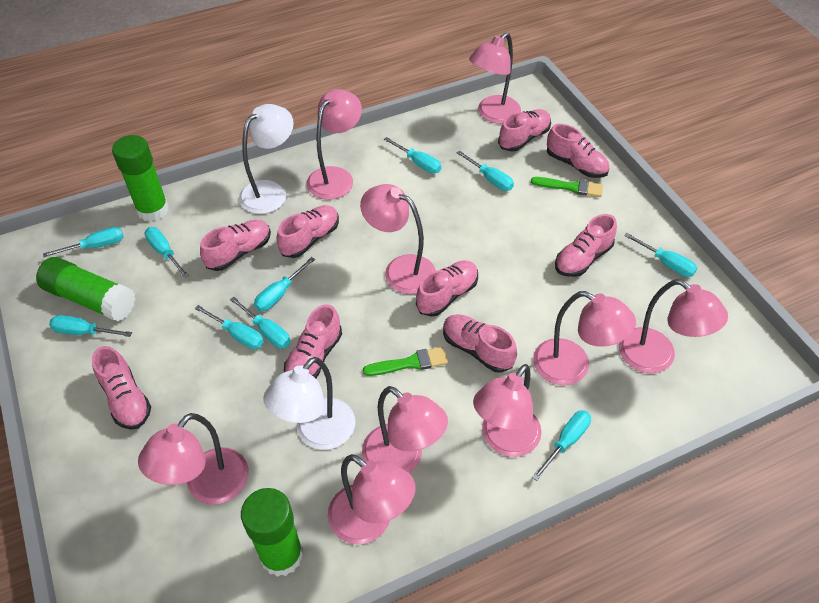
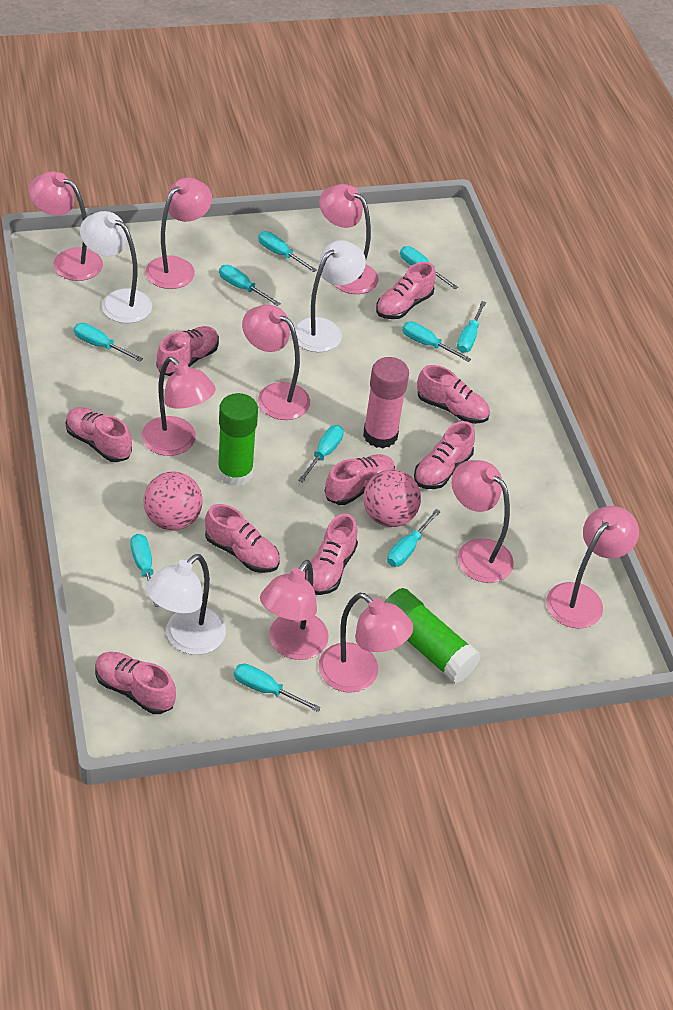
green brush: 2 -> 0
green glue stick: 3 -> 2
pink ball: 0 -> 2
pink glue stick: 0 -> 1
white lamp: 2 -> 3

